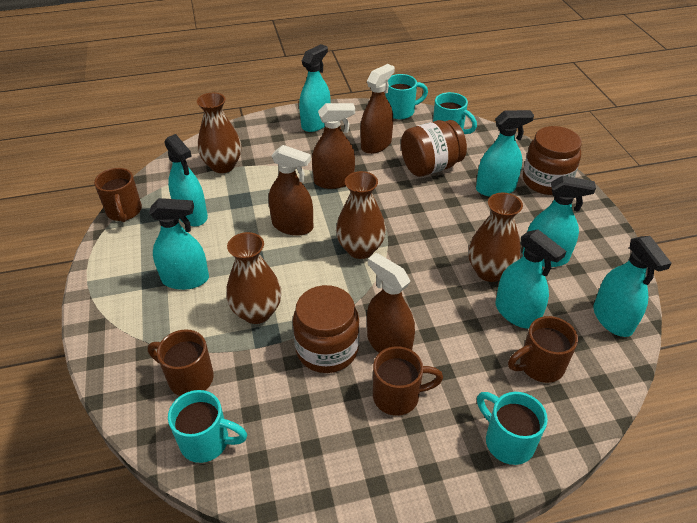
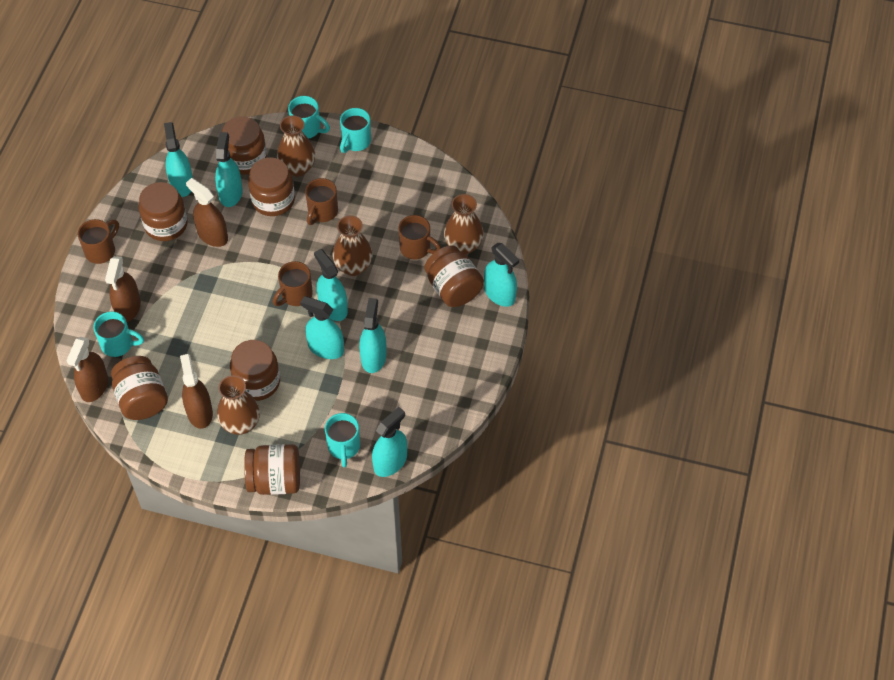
brown jar: 3 -> 7

